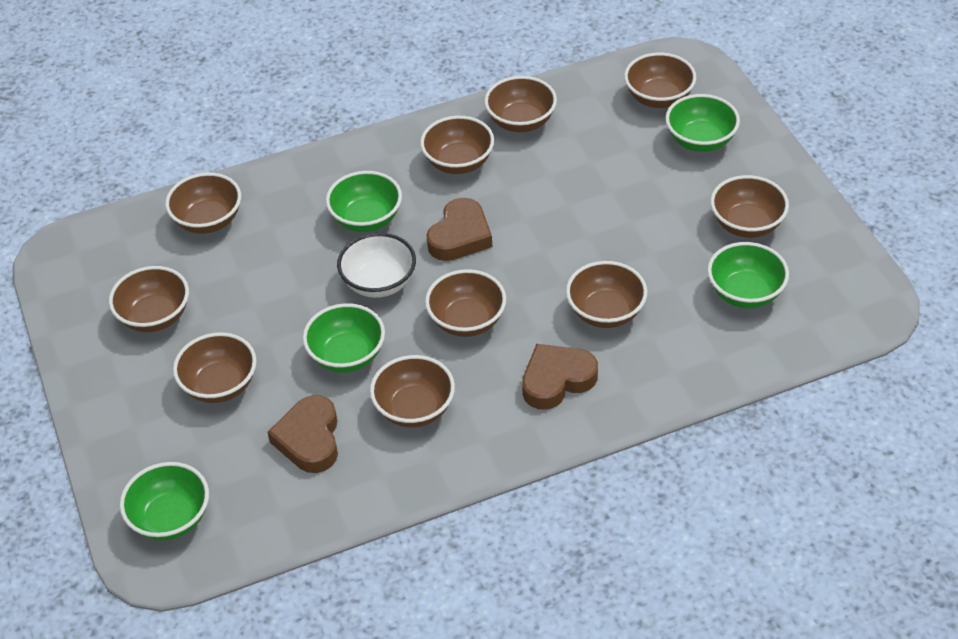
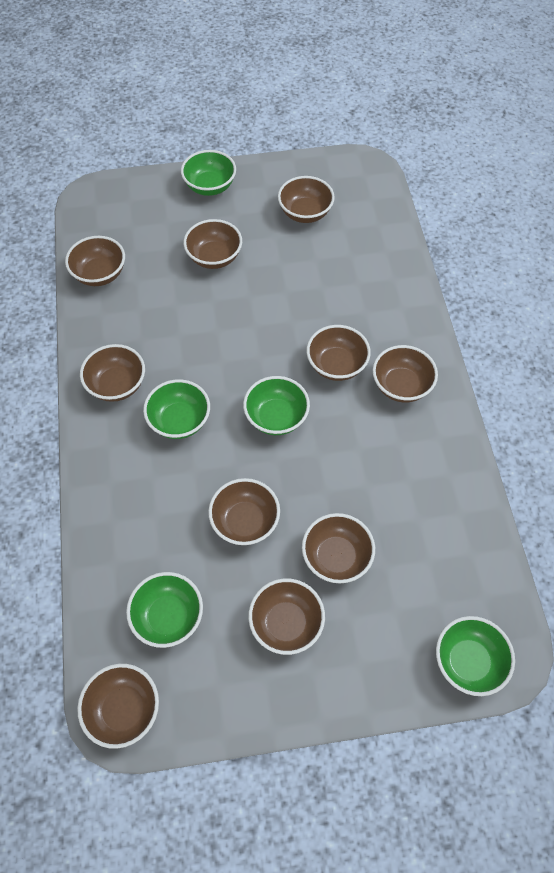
brown heart: 3 -> 0
white bowl: 1 -> 0

